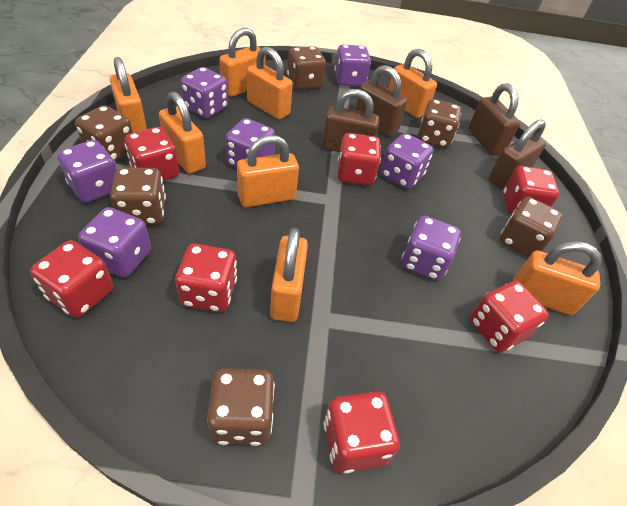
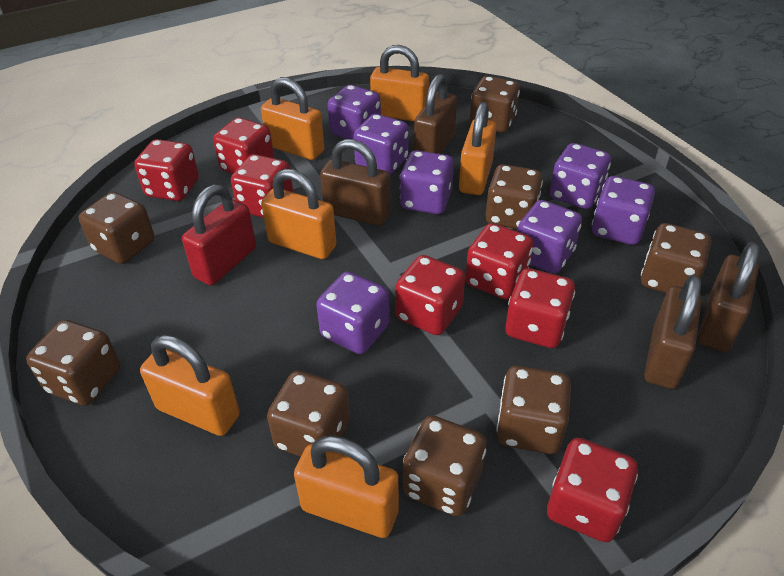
brown dice: 6 -> 8
orange padlock: 8 -> 6
red padlock: 0 -> 1

